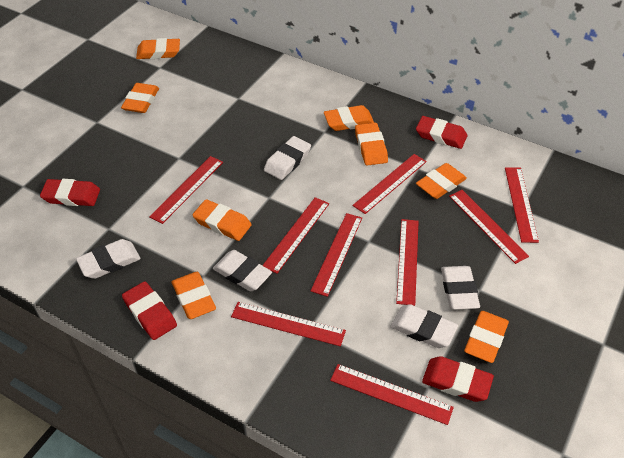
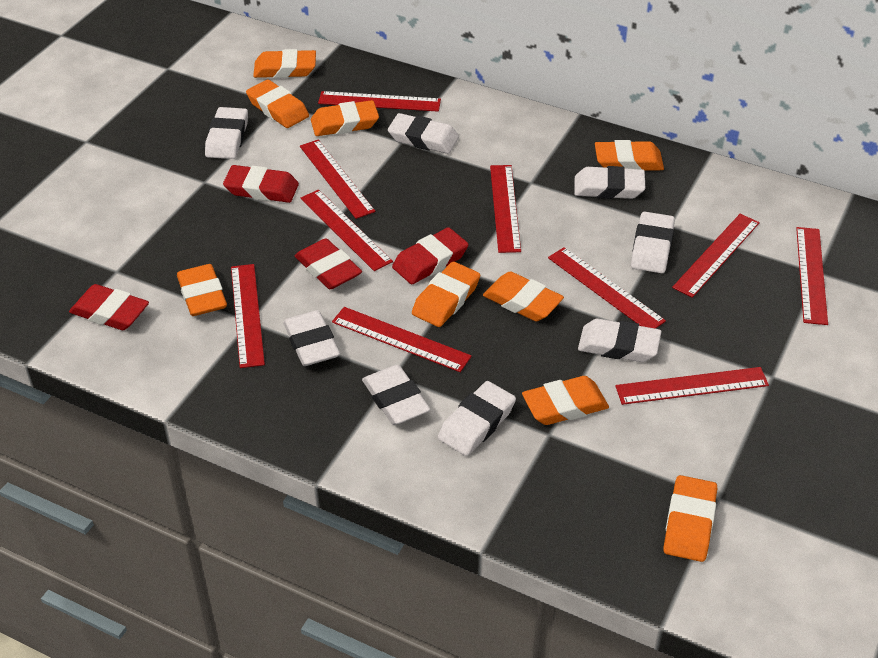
orange eraser: 8 -> 9
red ruler: 9 -> 10
white eraser: 5 -> 8

